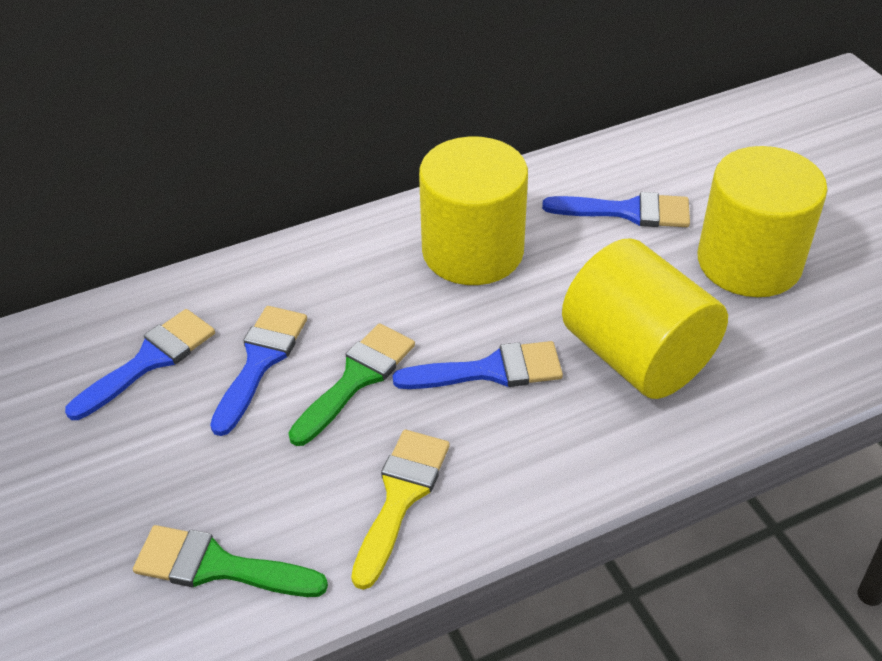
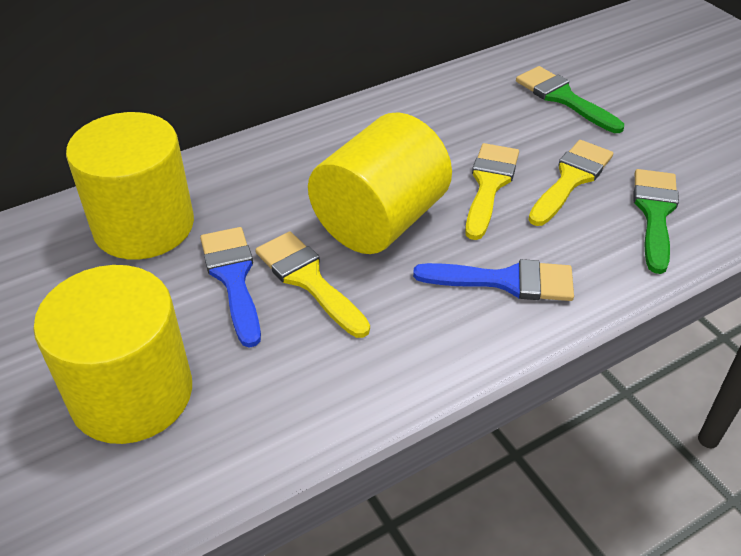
blue brush: 4 -> 2
yellow brush: 1 -> 3

